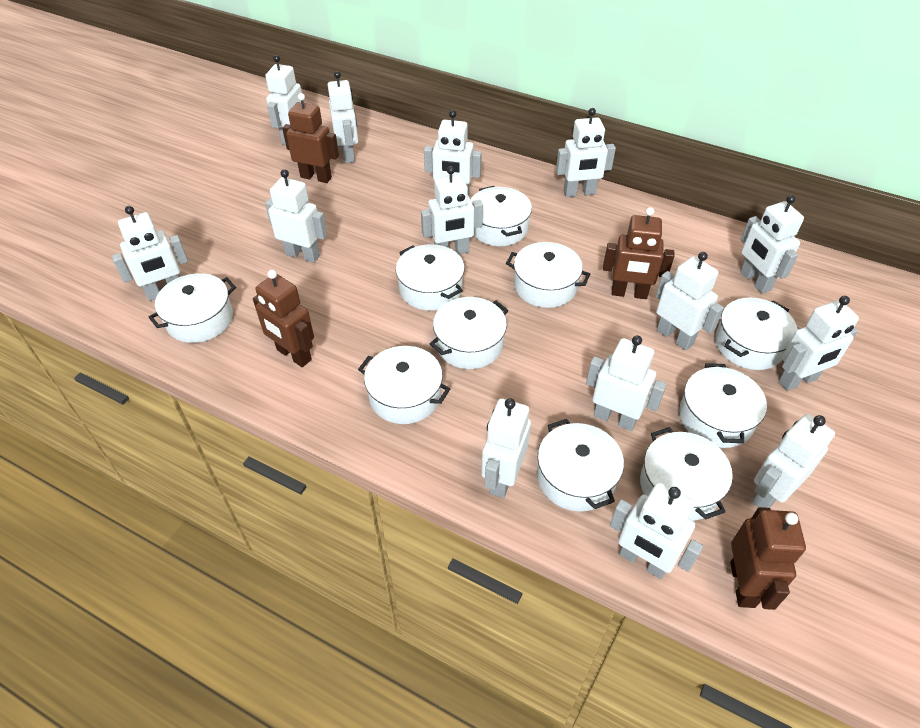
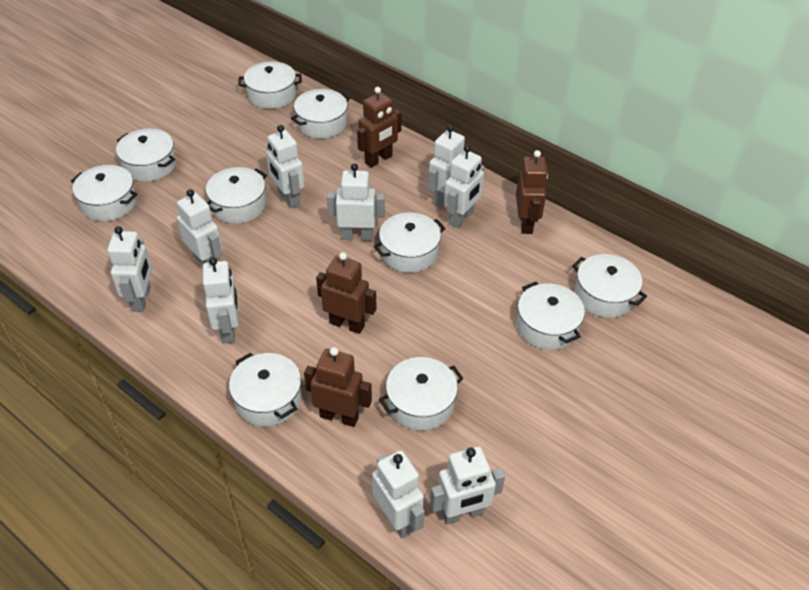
white robot: 14 -> 9

